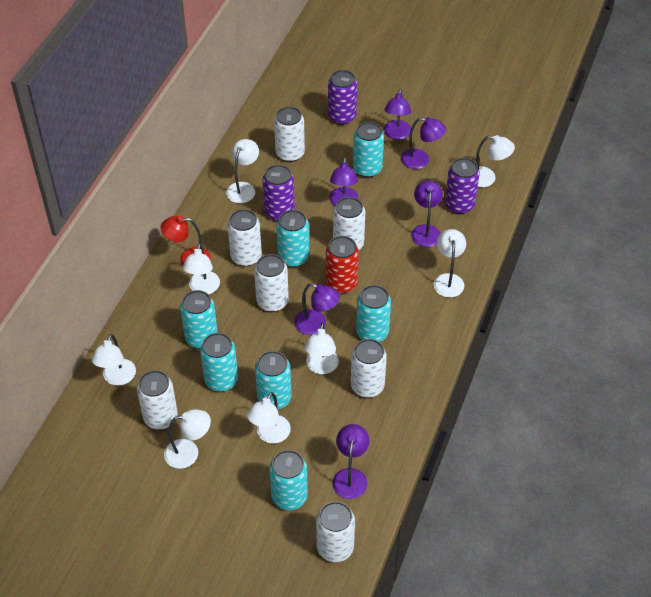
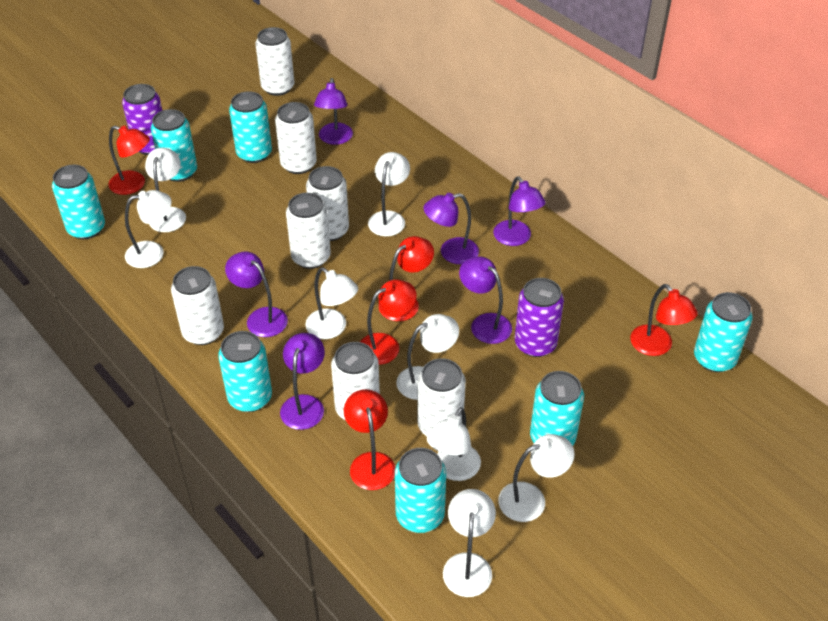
purple can: 3 -> 2
red can: 1 -> 0
red lamp: 1 -> 5

